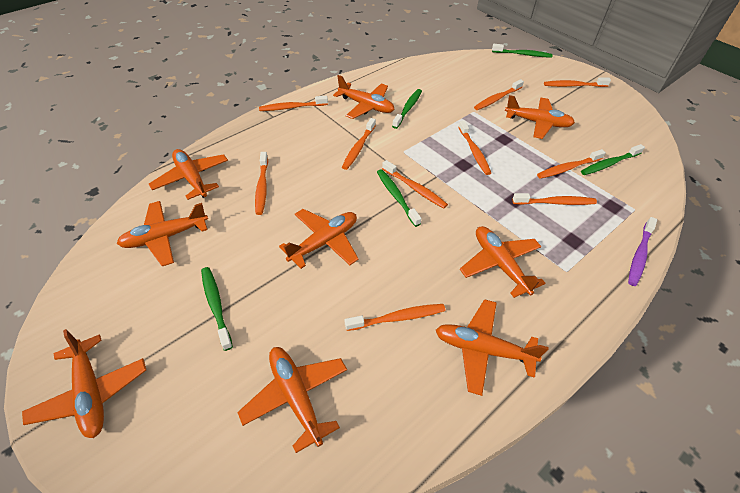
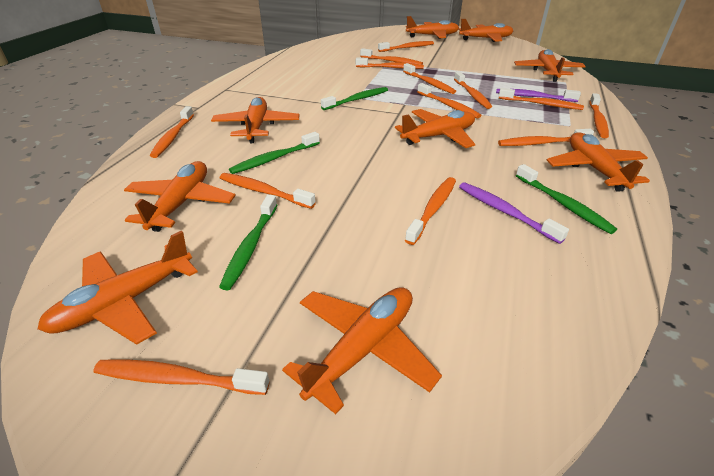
green toothbrush: 5 -> 4
orange toothbrush: 10 -> 13
purple toothbrush: 1 -> 2

